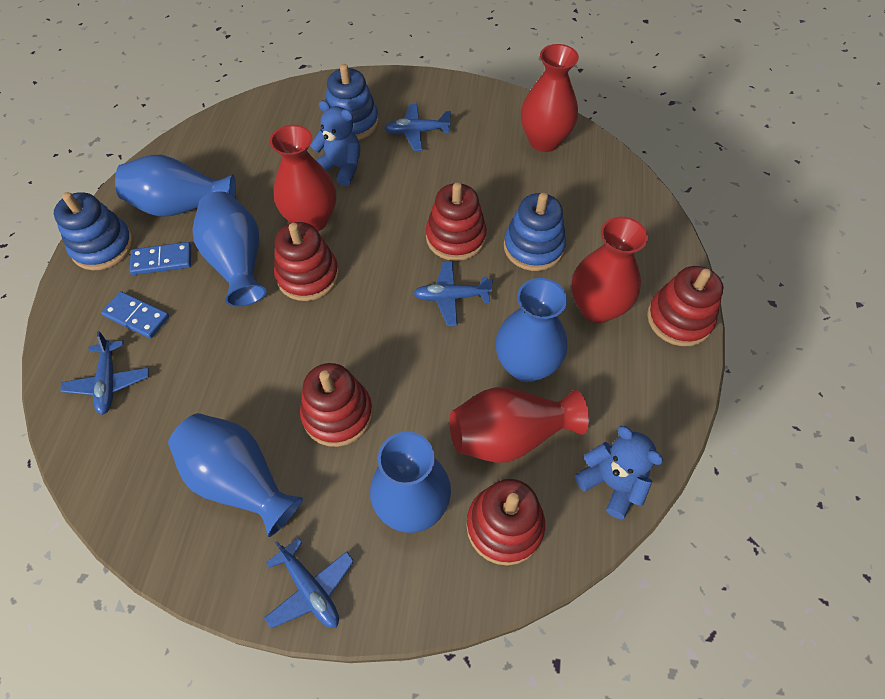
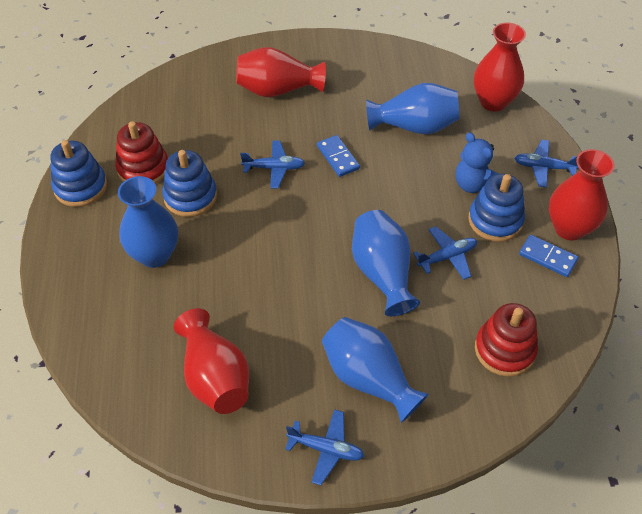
blue teddy bear: 2 -> 1
blue vase: 5 -> 4
red stacking toy: 5 -> 2

